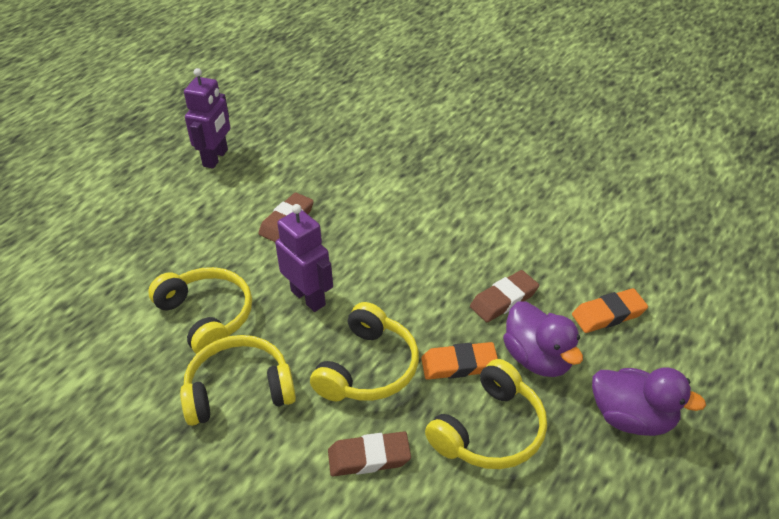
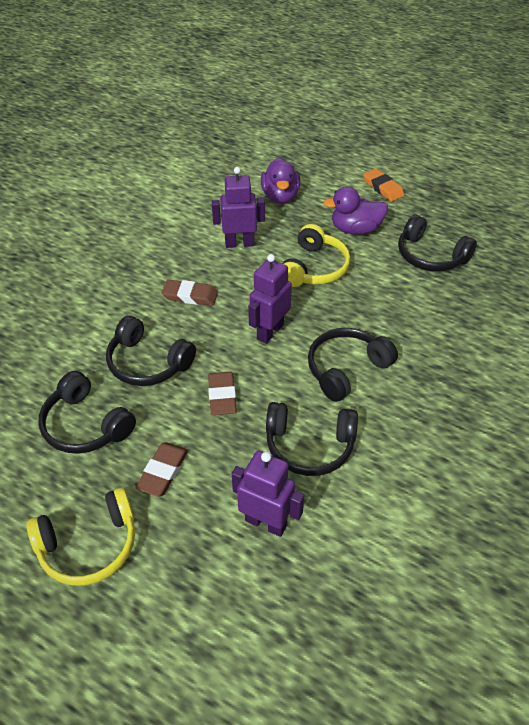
black headphones: 0 -> 5
orange eraser: 2 -> 1
purple robot: 2 -> 3
yellow headphones: 4 -> 2

